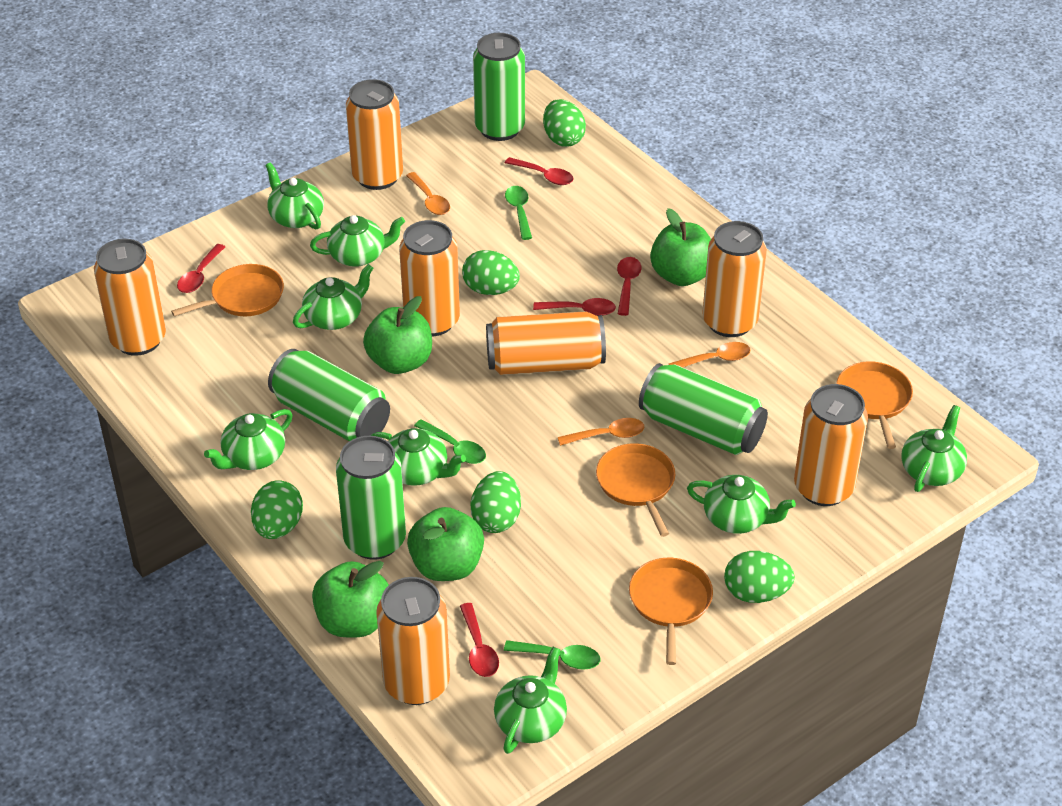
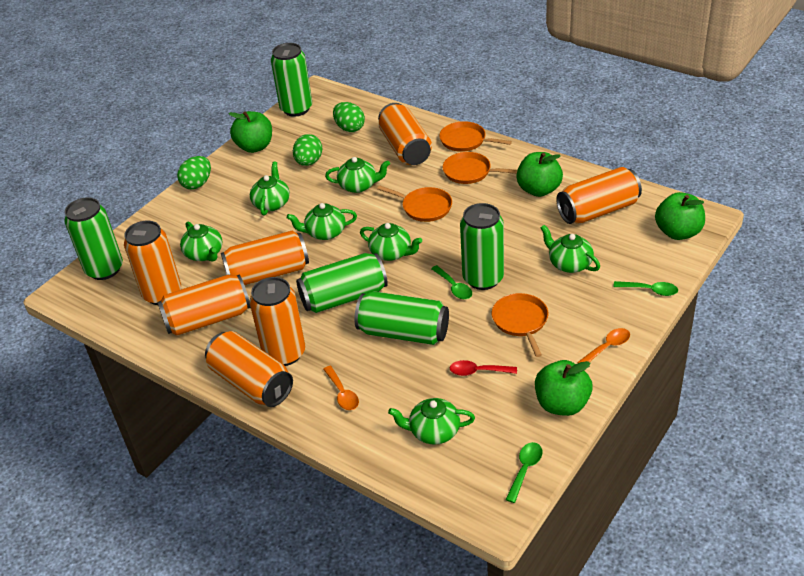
green can: 4 -> 5
green egg: 5 -> 3
green teapot: 8 -> 7
orange spoon: 3 -> 2
red spoon: 5 -> 1

